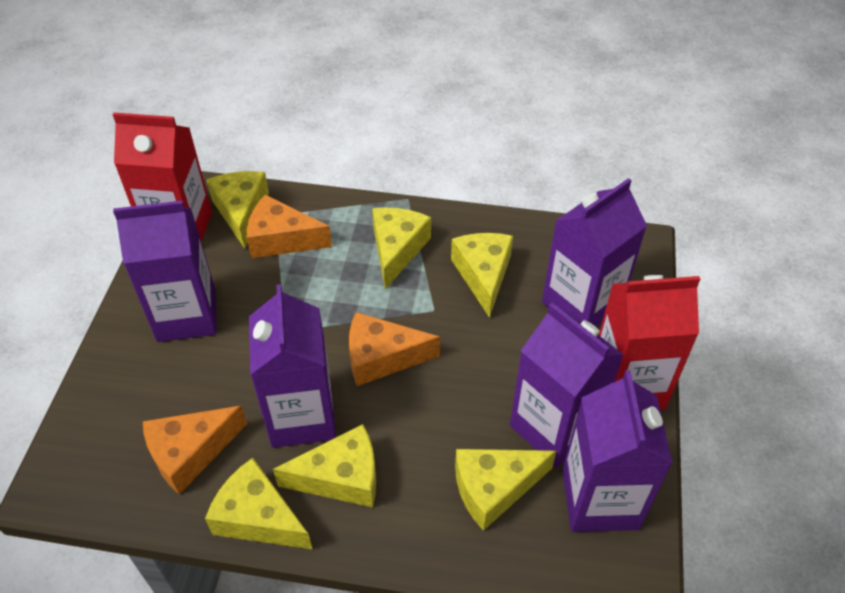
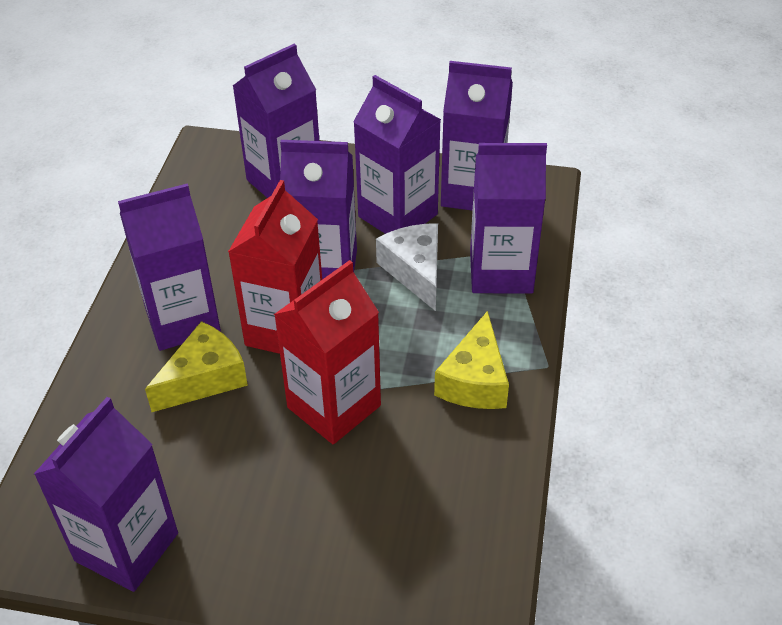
orange cheese: 3 -> 0
purple carton: 5 -> 7
white cheese: 0 -> 1
yellow cheese: 6 -> 2

